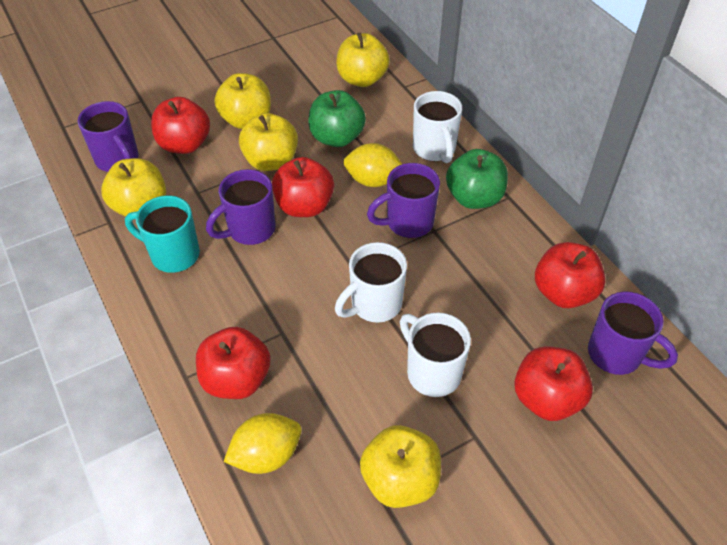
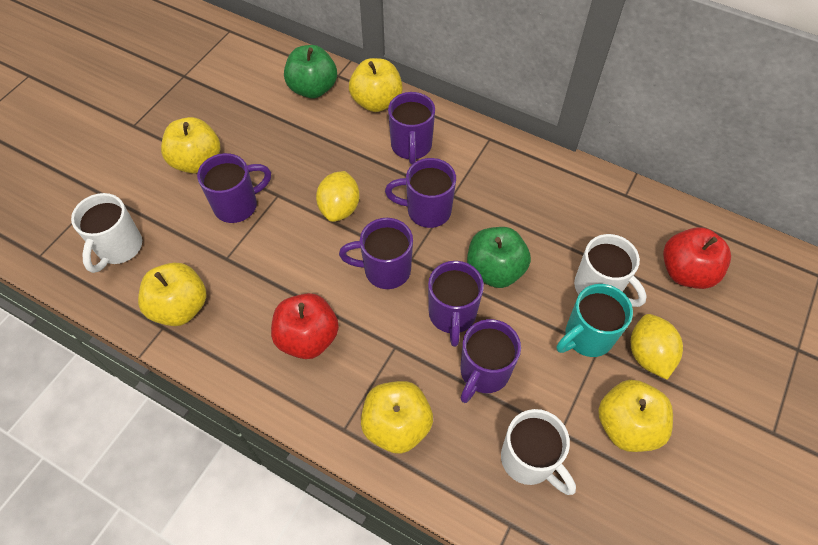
purple mug: 4 -> 6
red apple: 5 -> 2

